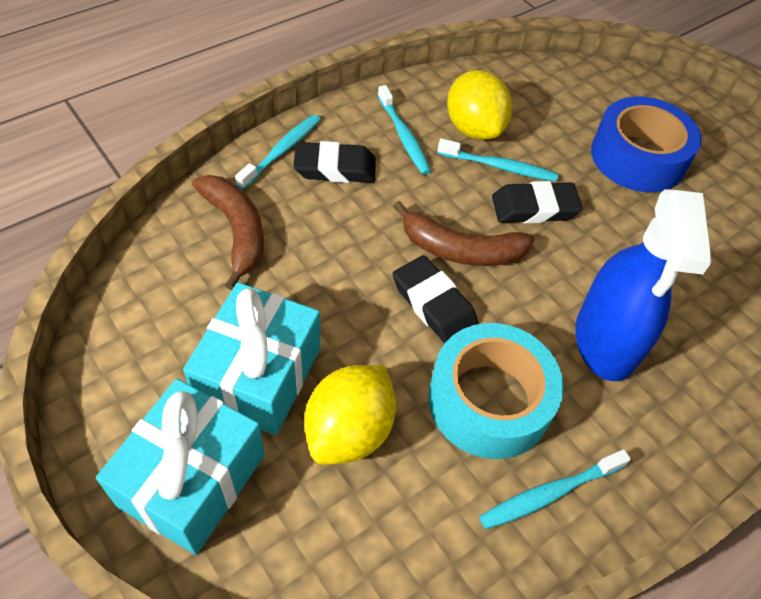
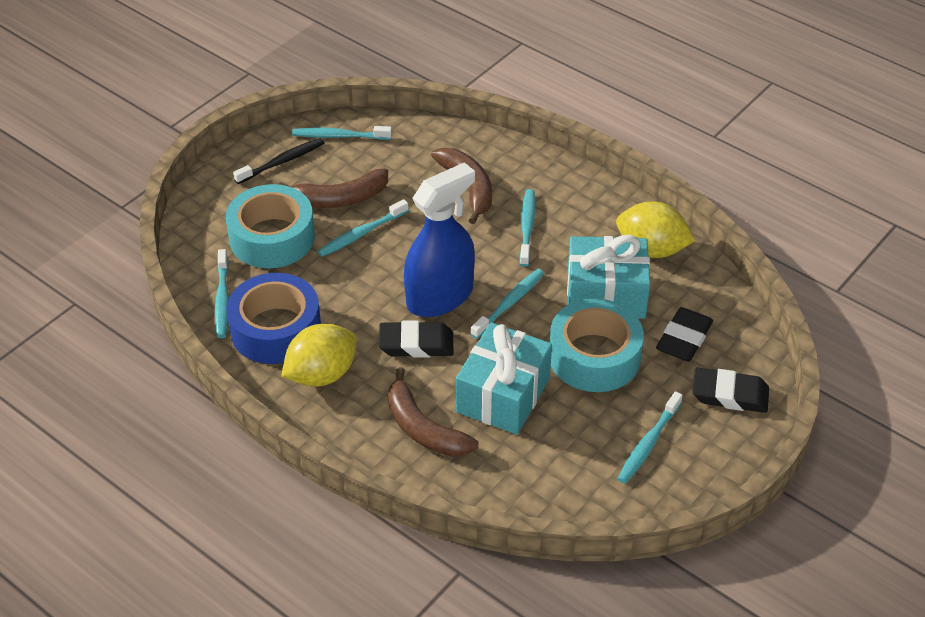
black toothbrush: 0 -> 1
brown banana: 2 -> 3
turquoise tape: 1 -> 2
turquoise toothbrush: 4 -> 6

